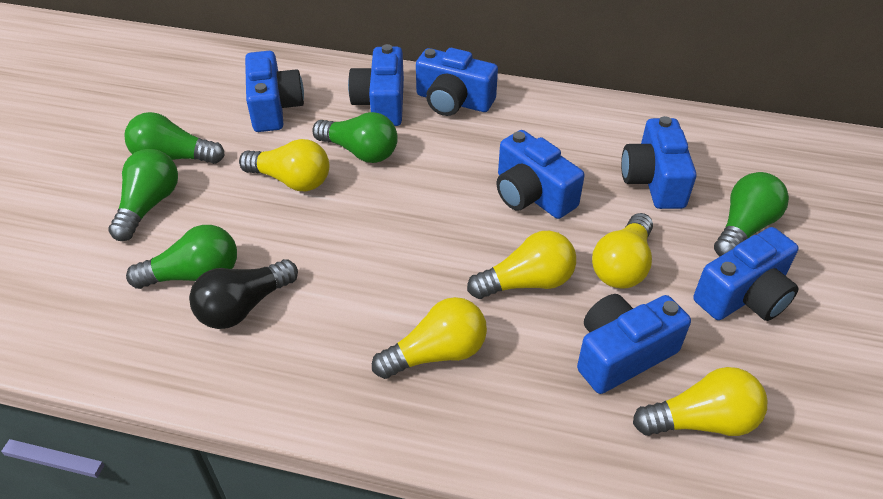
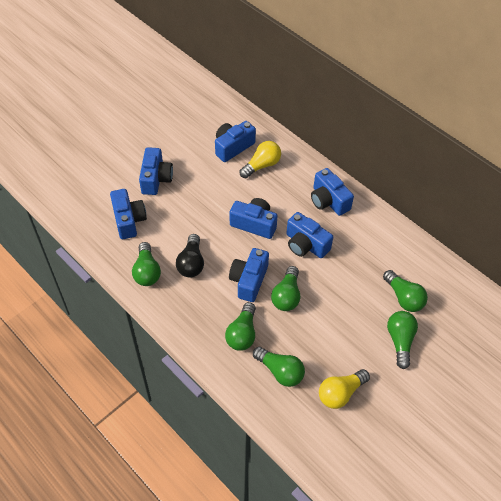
green light bulb: 5 -> 6
yellow light bulb: 5 -> 2

